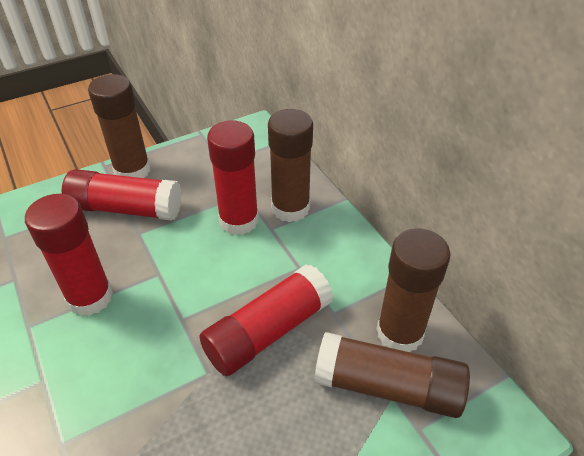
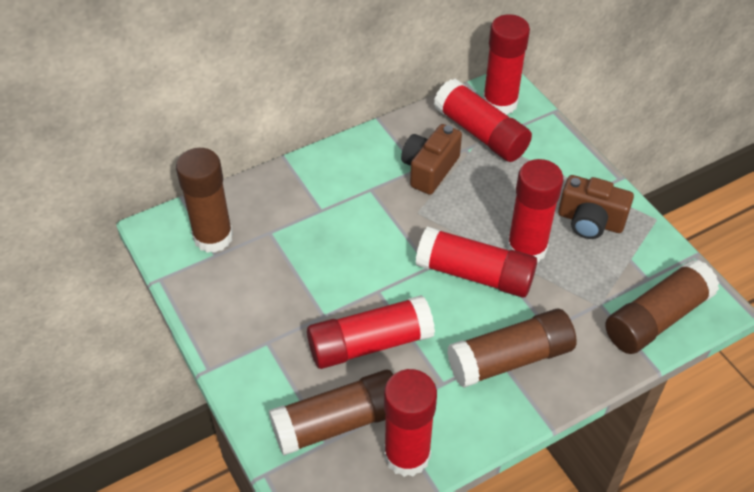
brown camera: 0 -> 2
red glue stick: 4 -> 6

